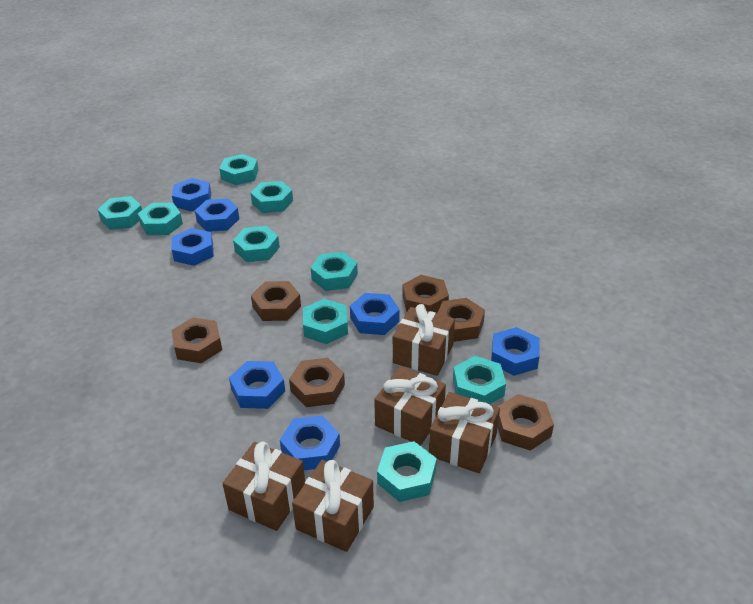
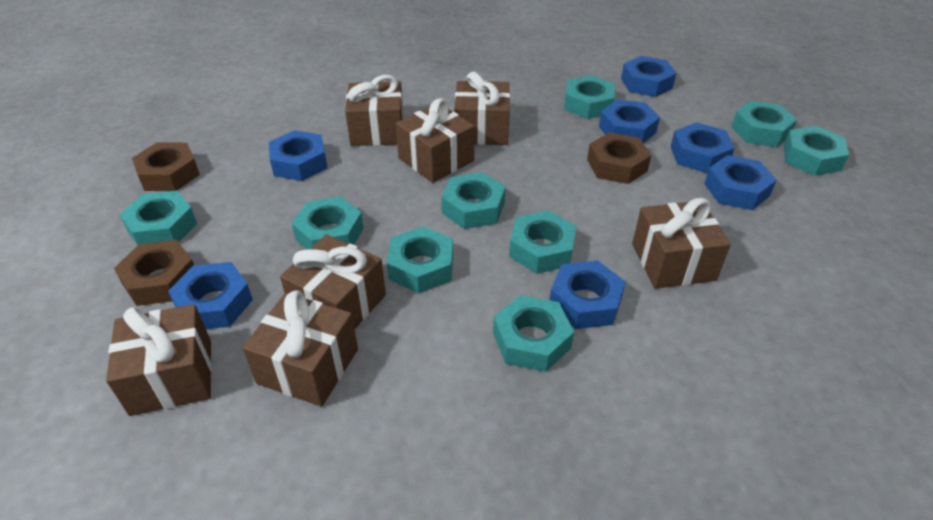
brown gift: 5 -> 7
brown nut: 6 -> 3

